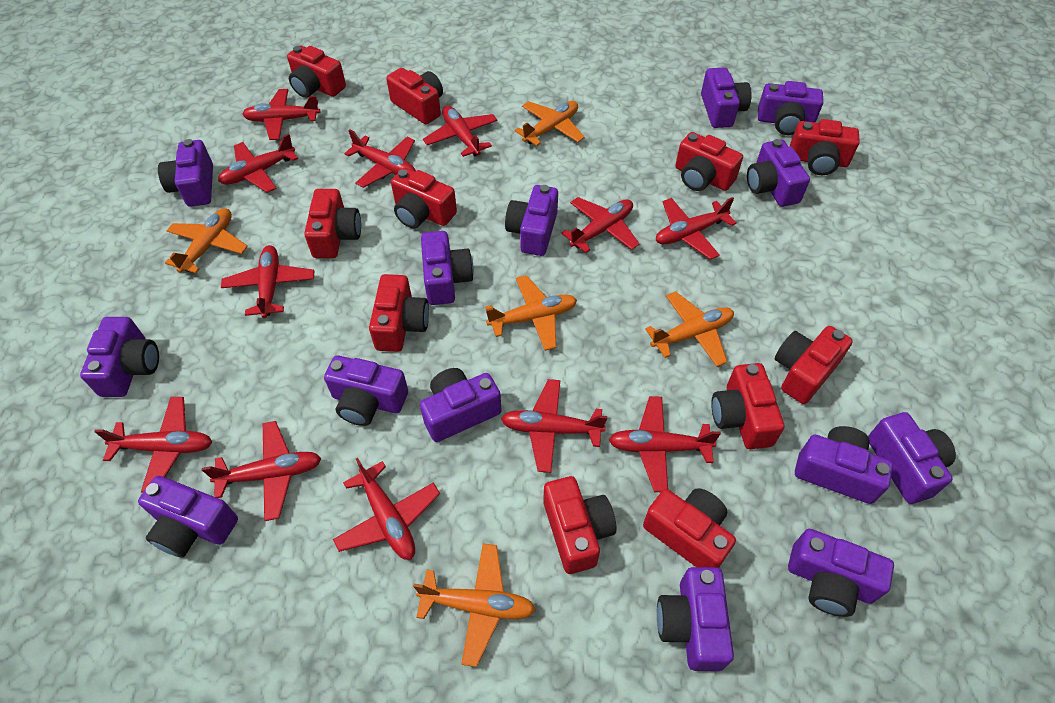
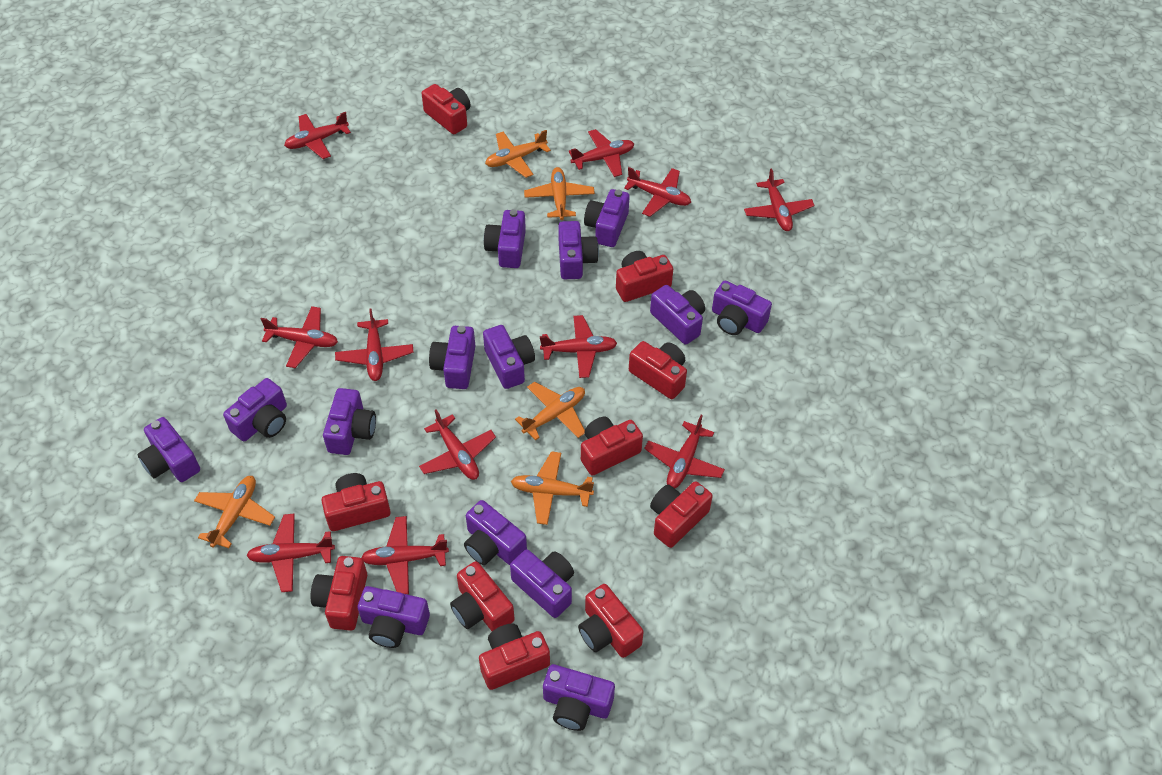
red camera: 11 -> 10
red plane: 12 -> 11

